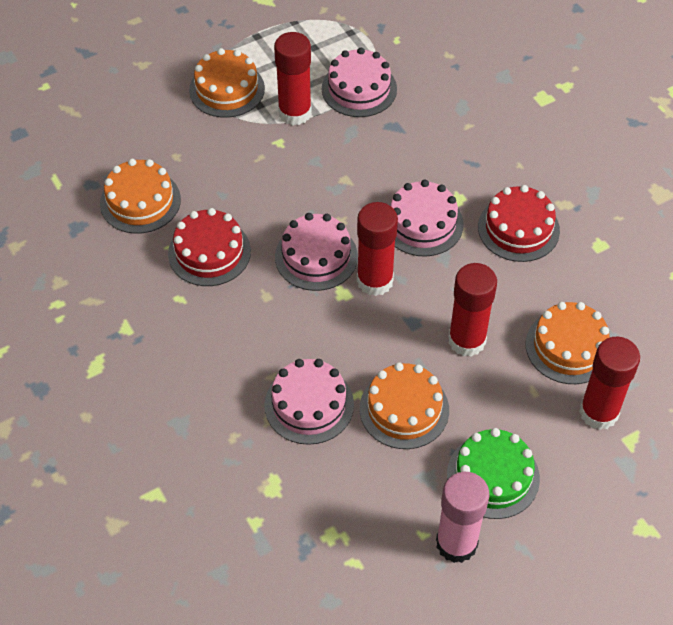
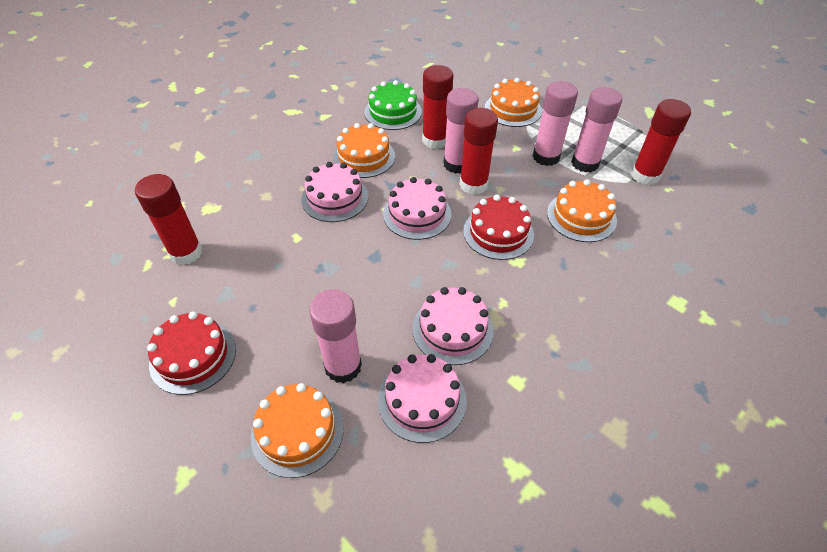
pink glue stick: 1 -> 4

